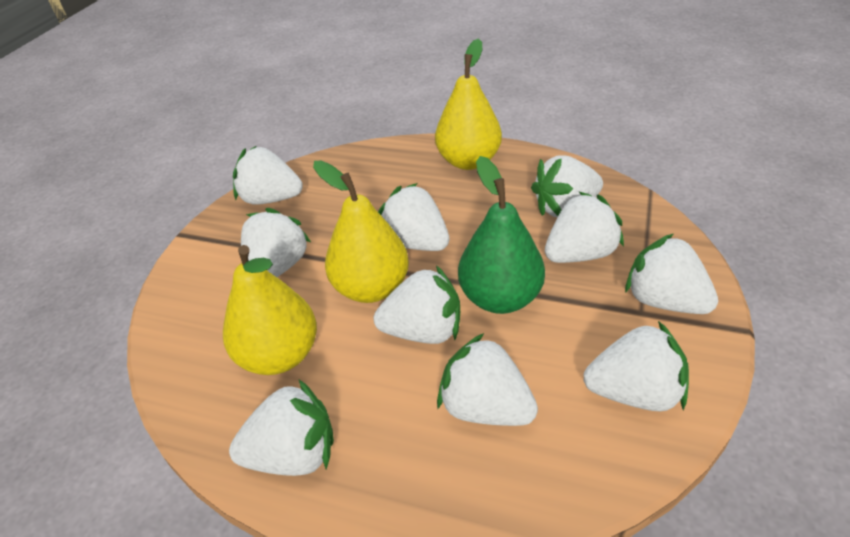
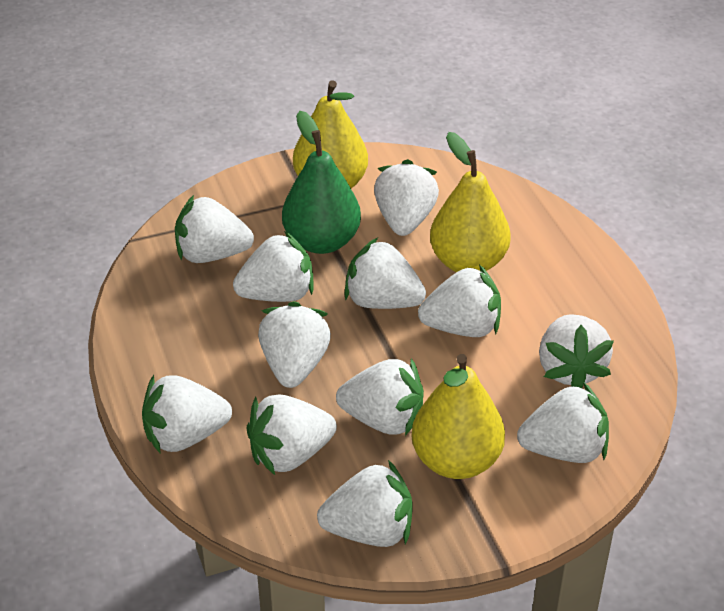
white strawberry: 10 -> 12

